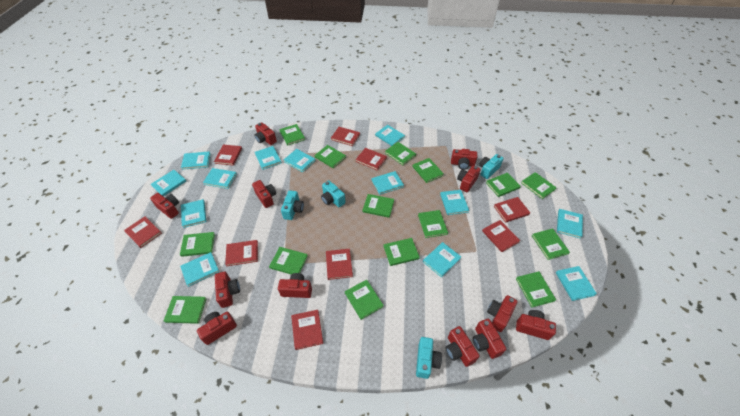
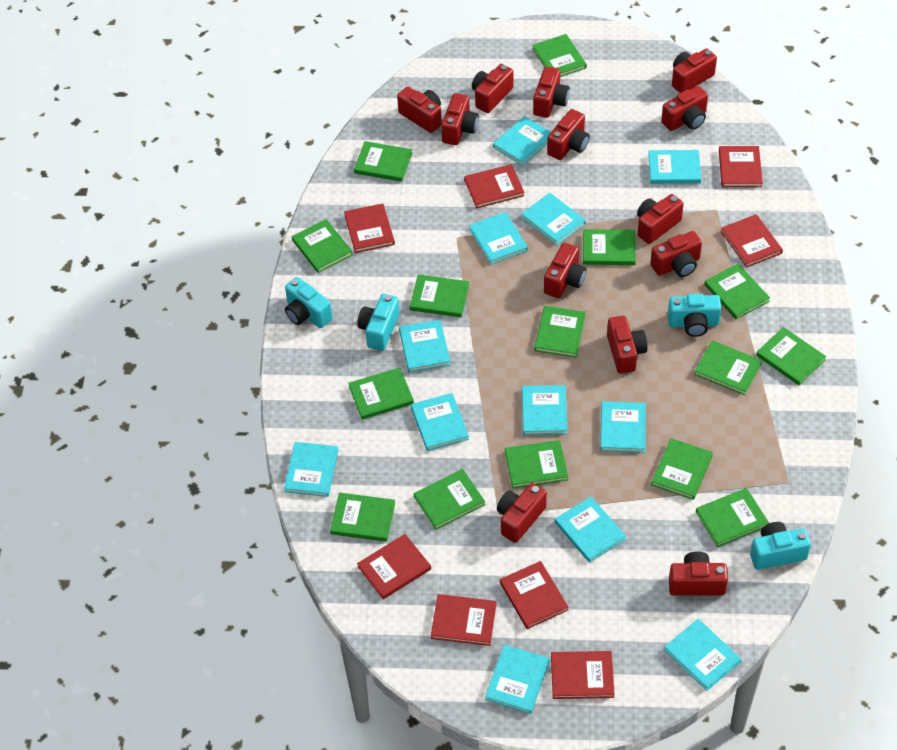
red book: 9 -> 8
red camera: 12 -> 13
turquoise book: 13 -> 12

